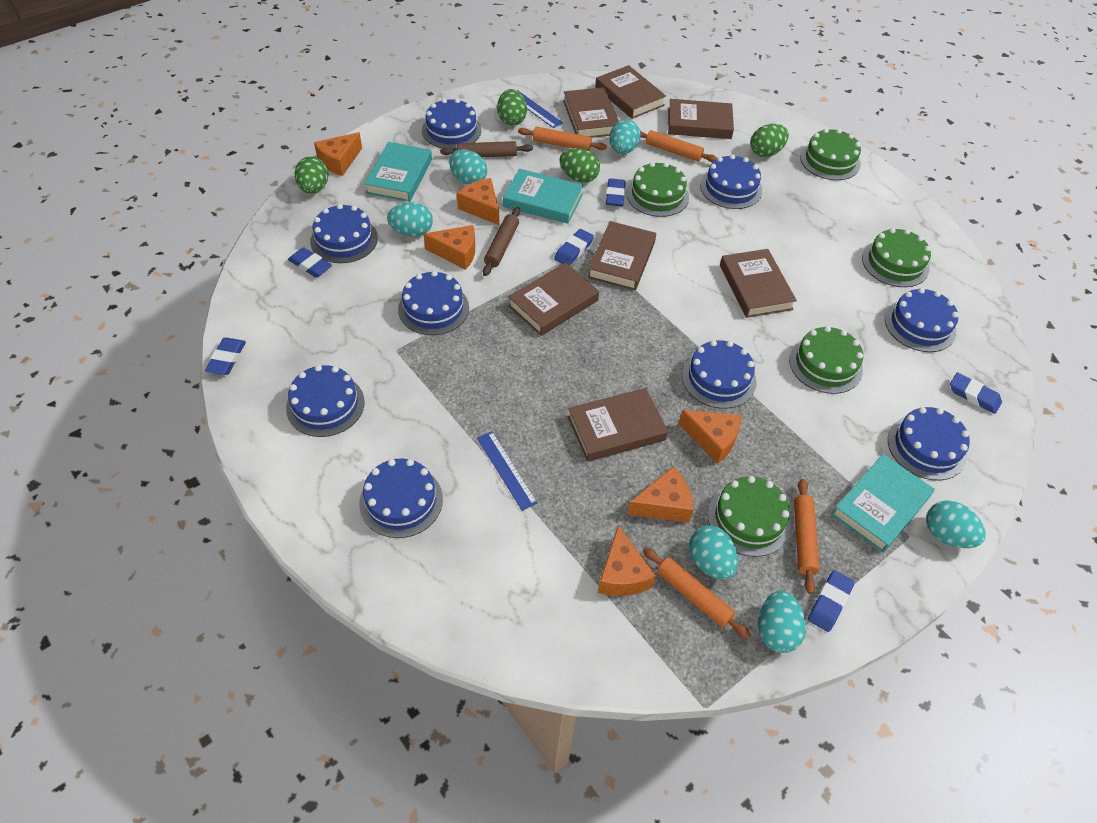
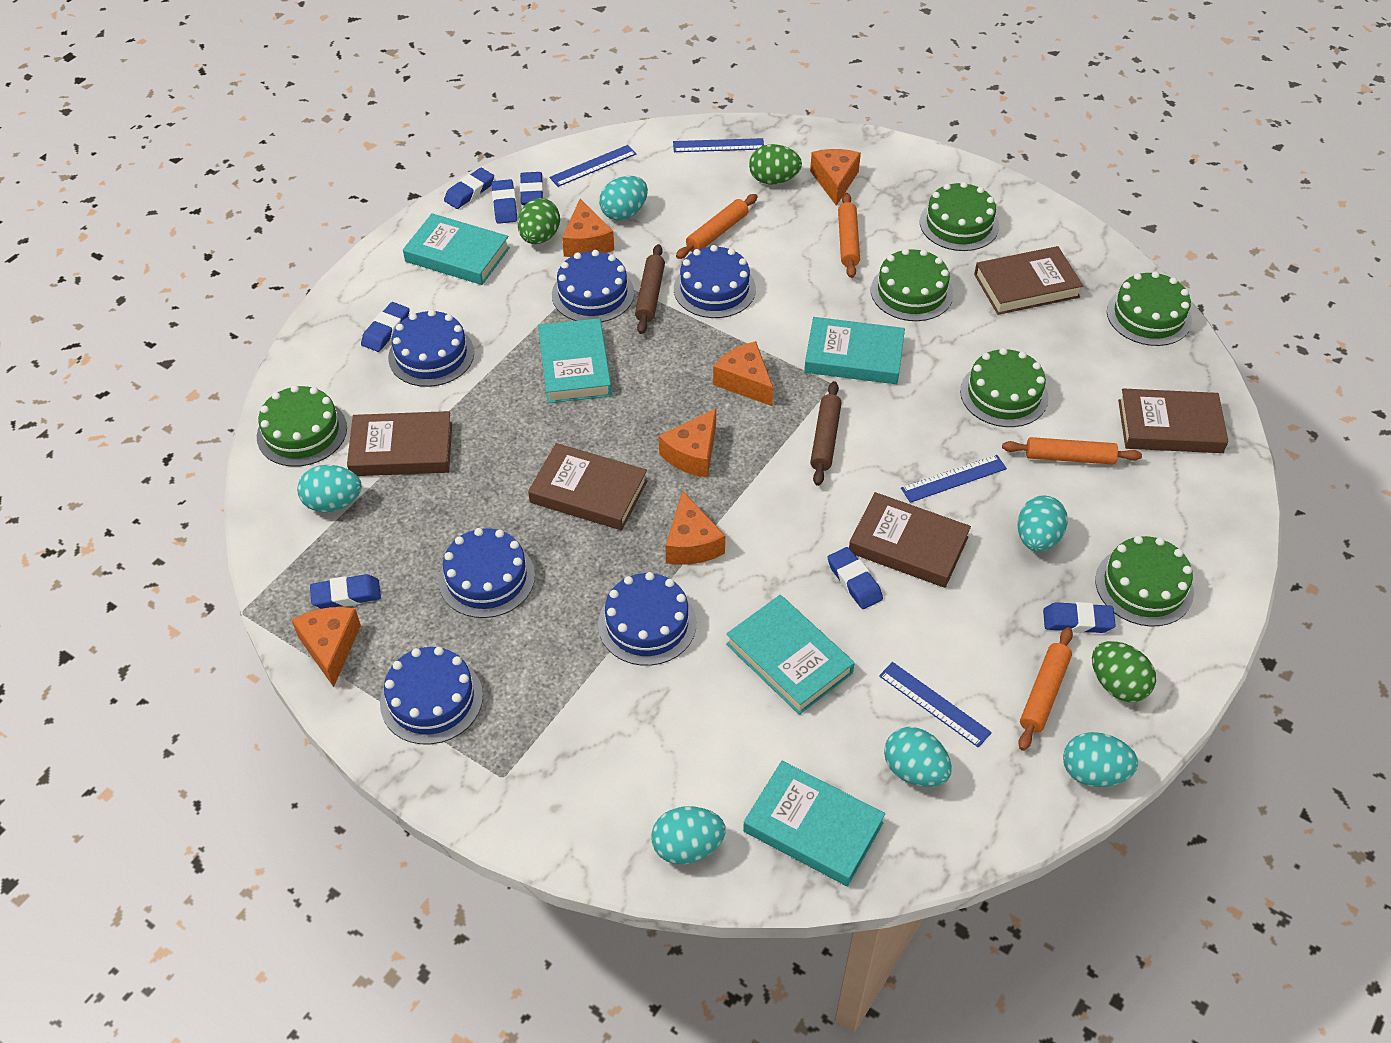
blue cake: 9 -> 6
blue eraser: 6 -> 7
blue ruler: 2 -> 4
brown book: 7 -> 5
green cake: 5 -> 6
green egg: 4 -> 3
turquoise book: 3 -> 5

